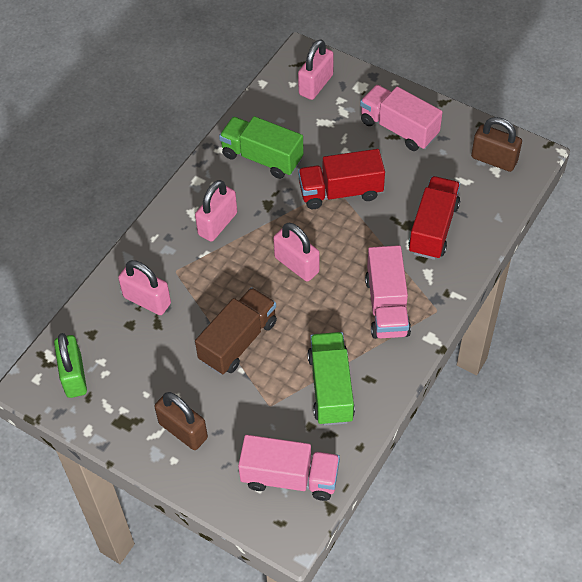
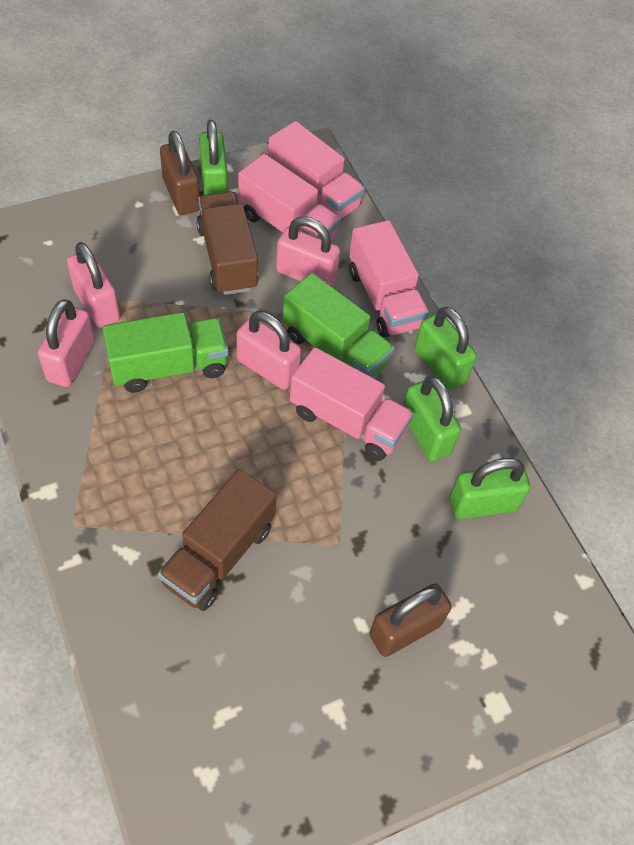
brown truck: 1 -> 2
green padlock: 1 -> 4
pink truck: 3 -> 4
red truck: 2 -> 0

